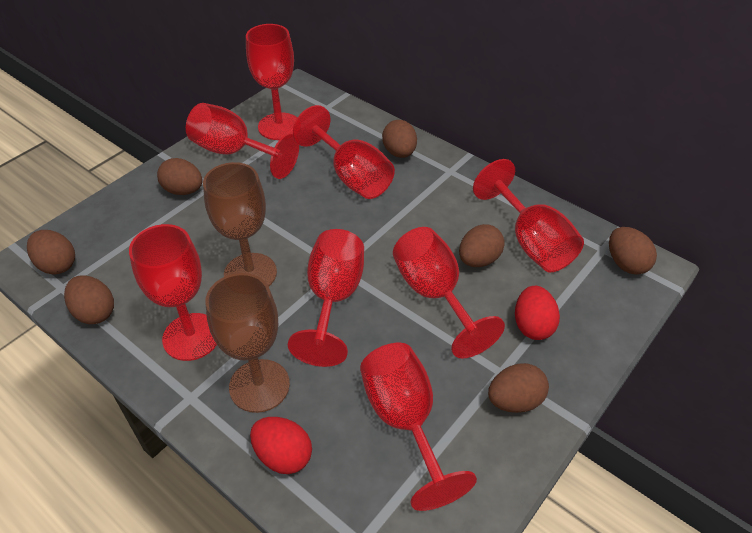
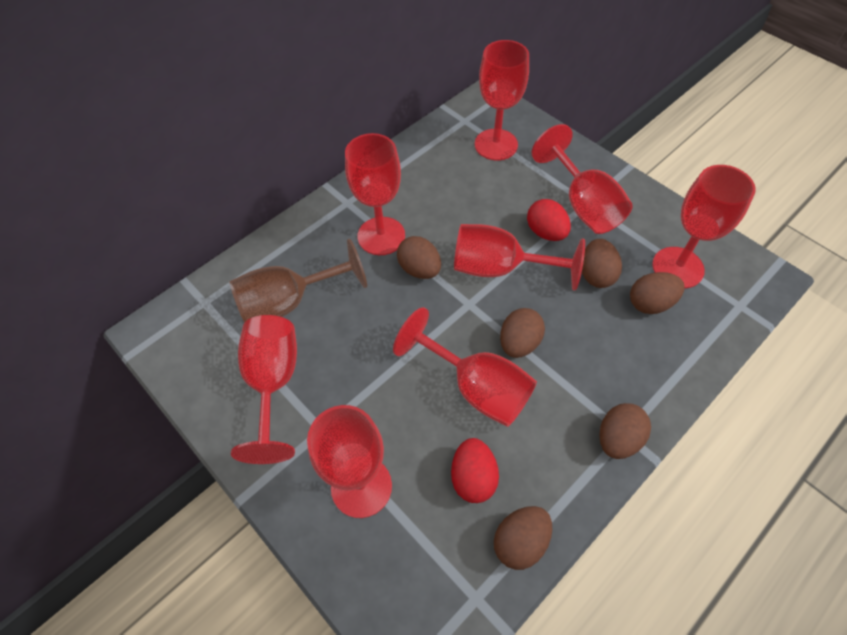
brown egg: 7 -> 6
brown goblet: 2 -> 1

